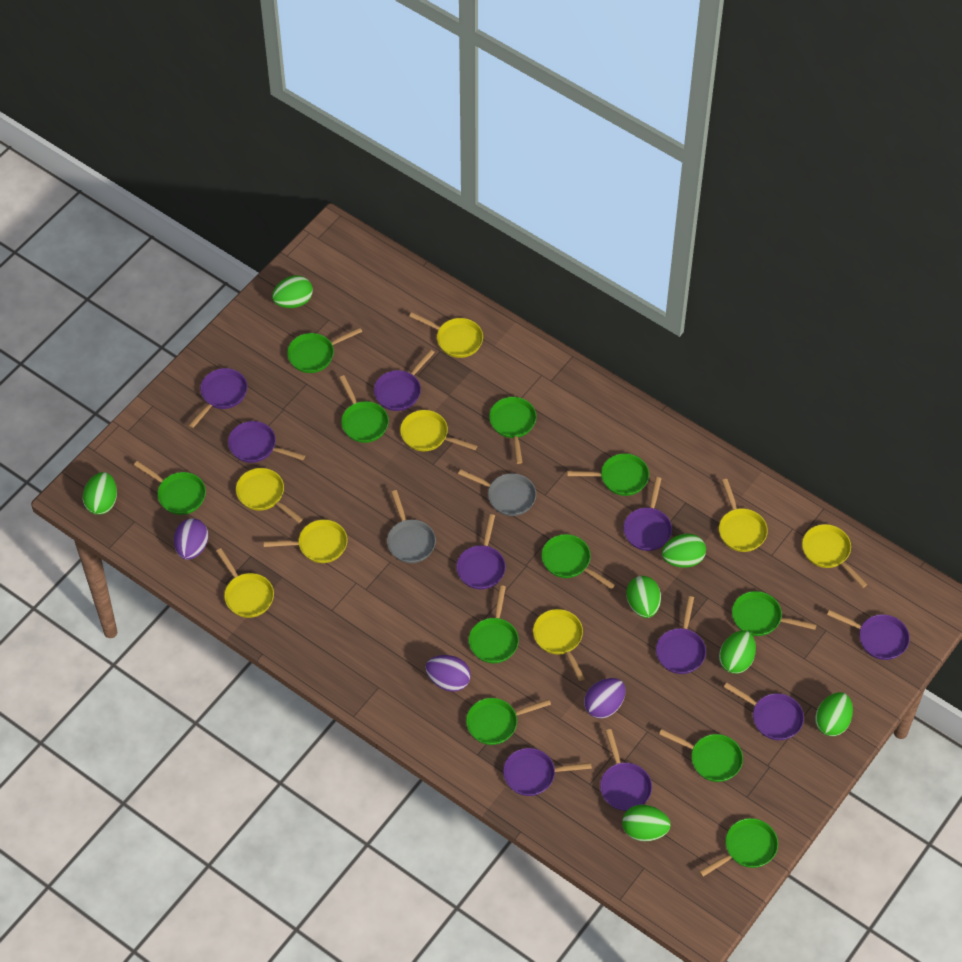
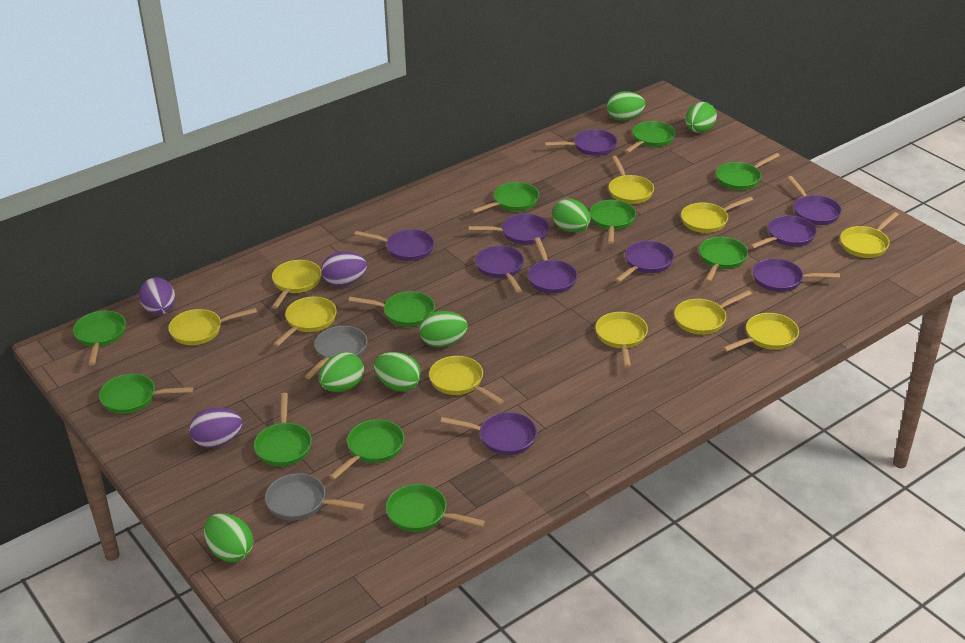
yellow pan: 8 -> 10

